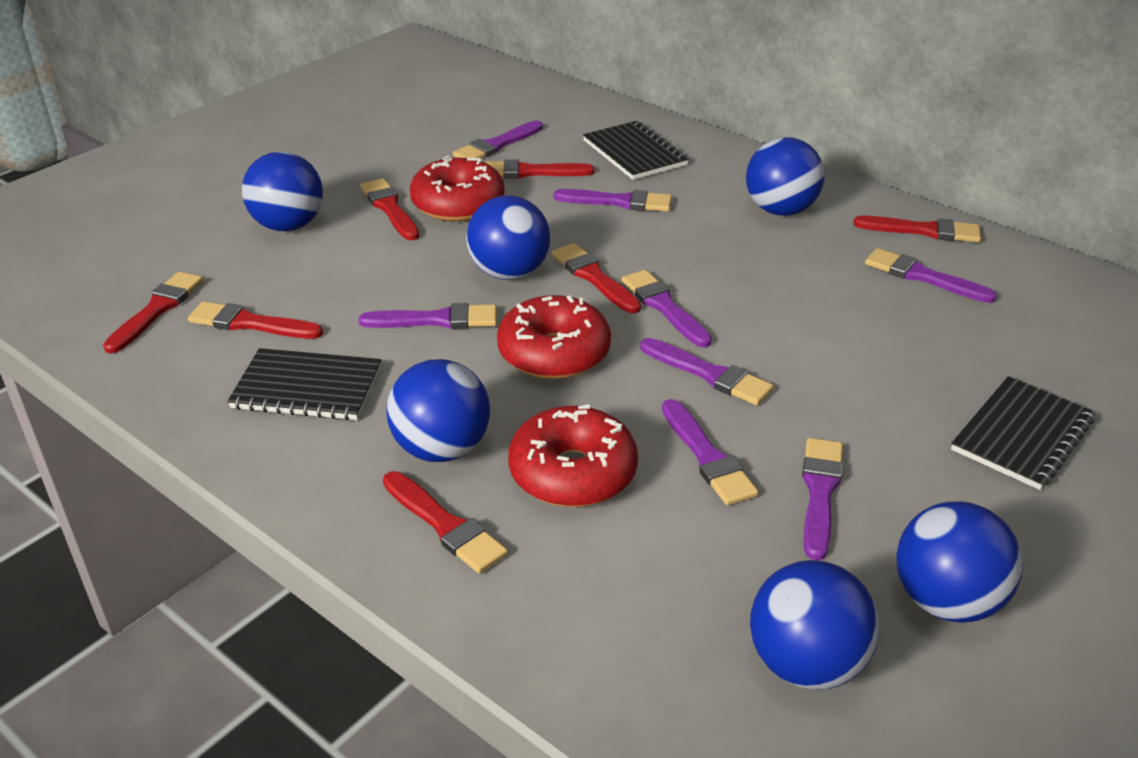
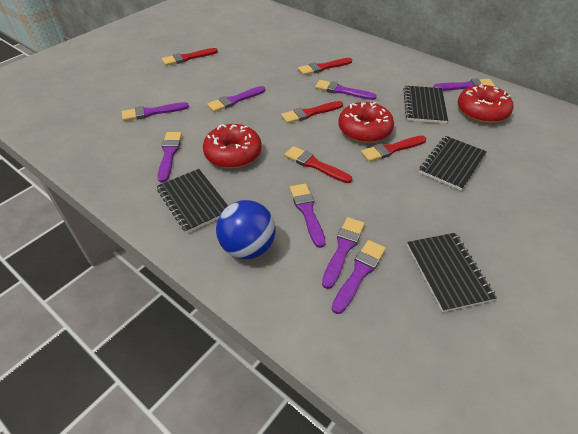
black notebook: 3 -> 4
blue ball: 6 -> 1
red brush: 7 -> 5

